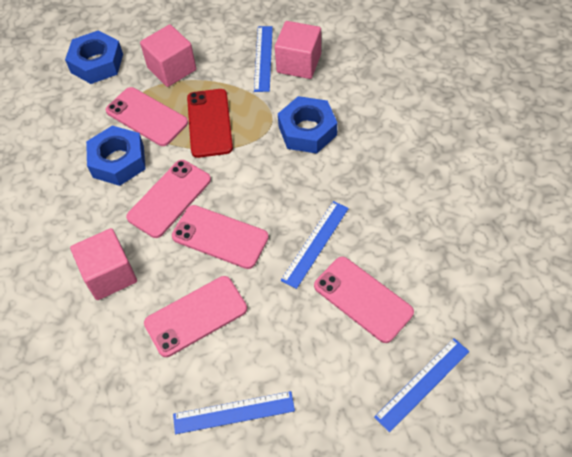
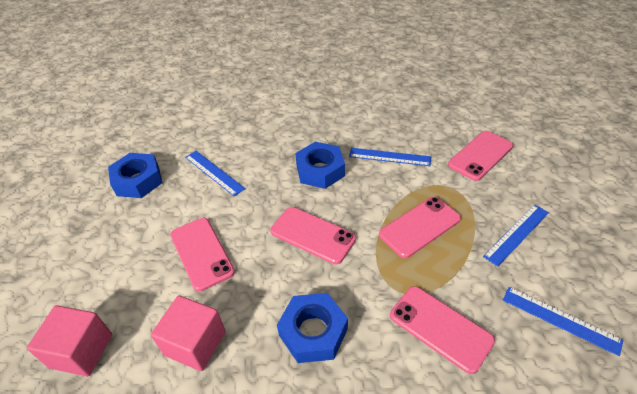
pink cube: 3 -> 2
red phone: 1 -> 0

